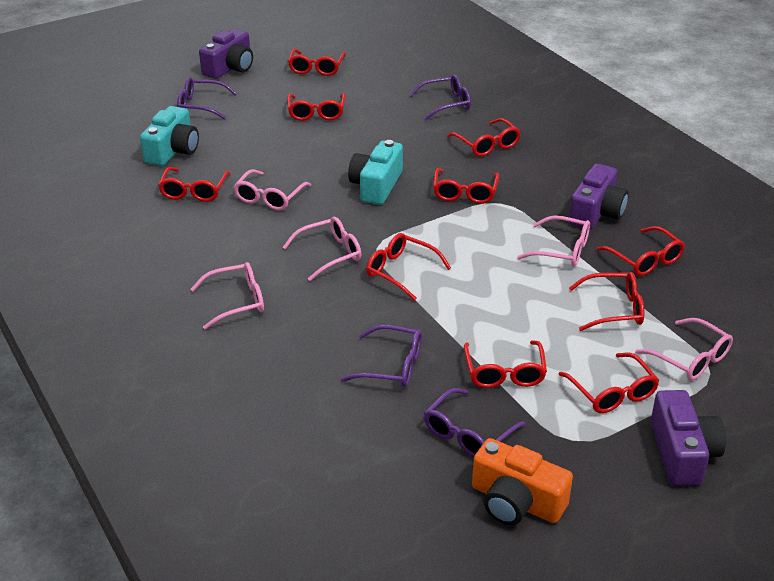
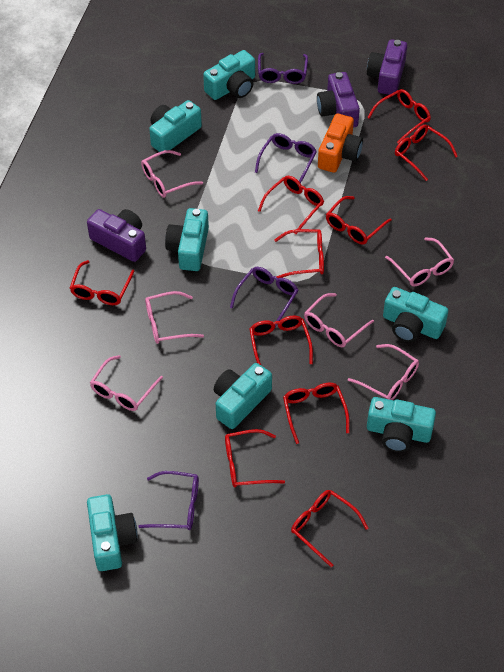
pink glasses: 5 -> 6
turquoise camera: 2 -> 7

